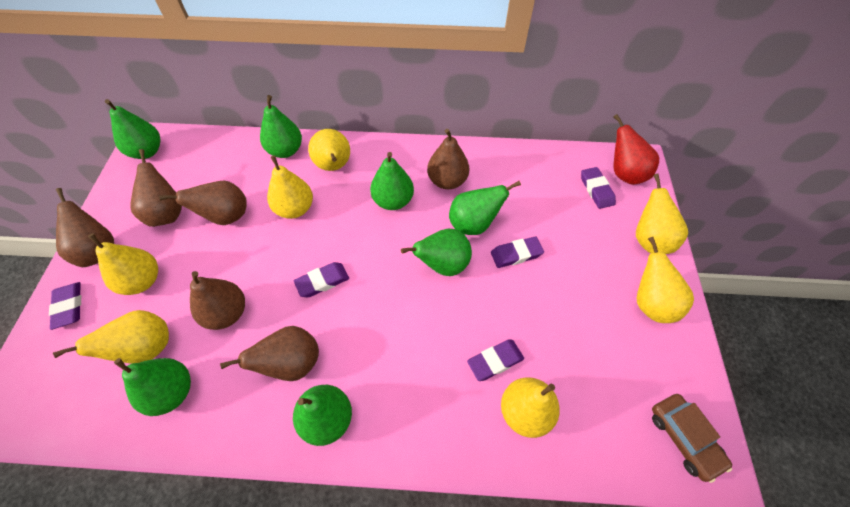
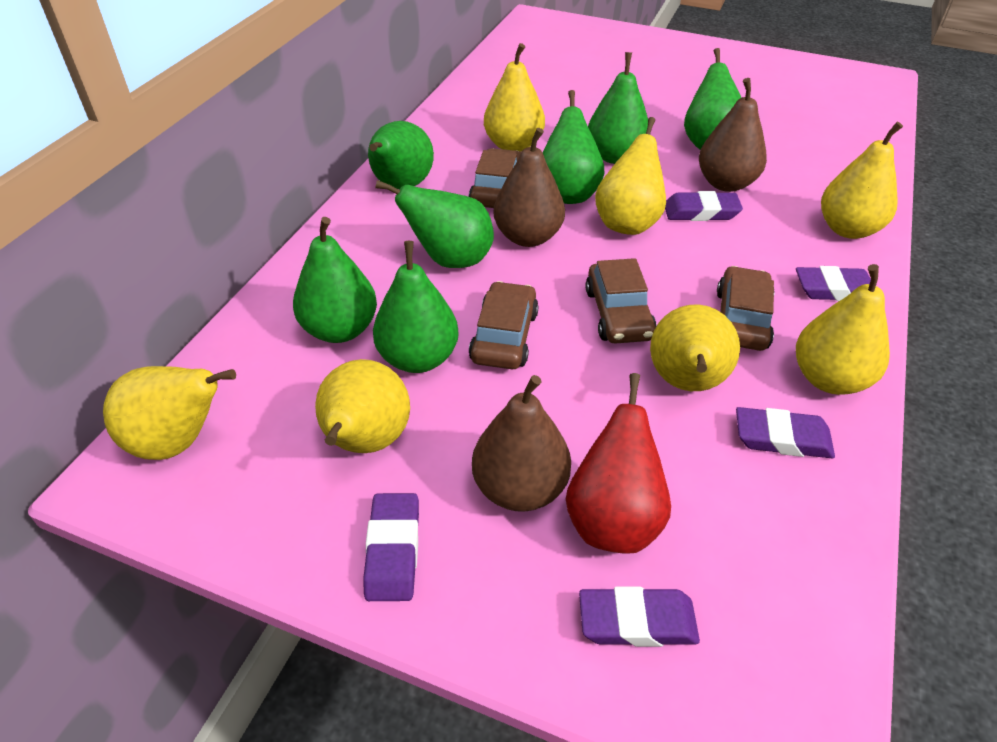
brown car: 1 -> 4
brown pear: 6 -> 3

